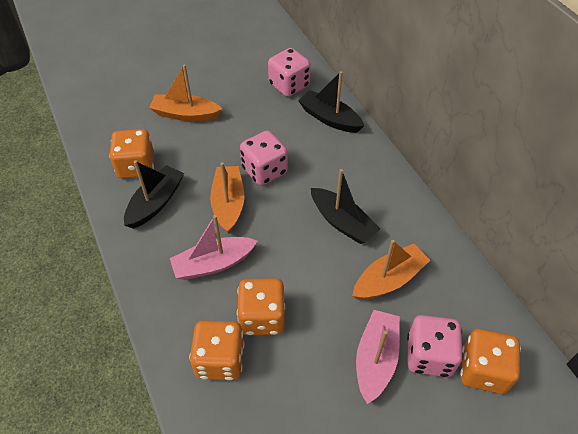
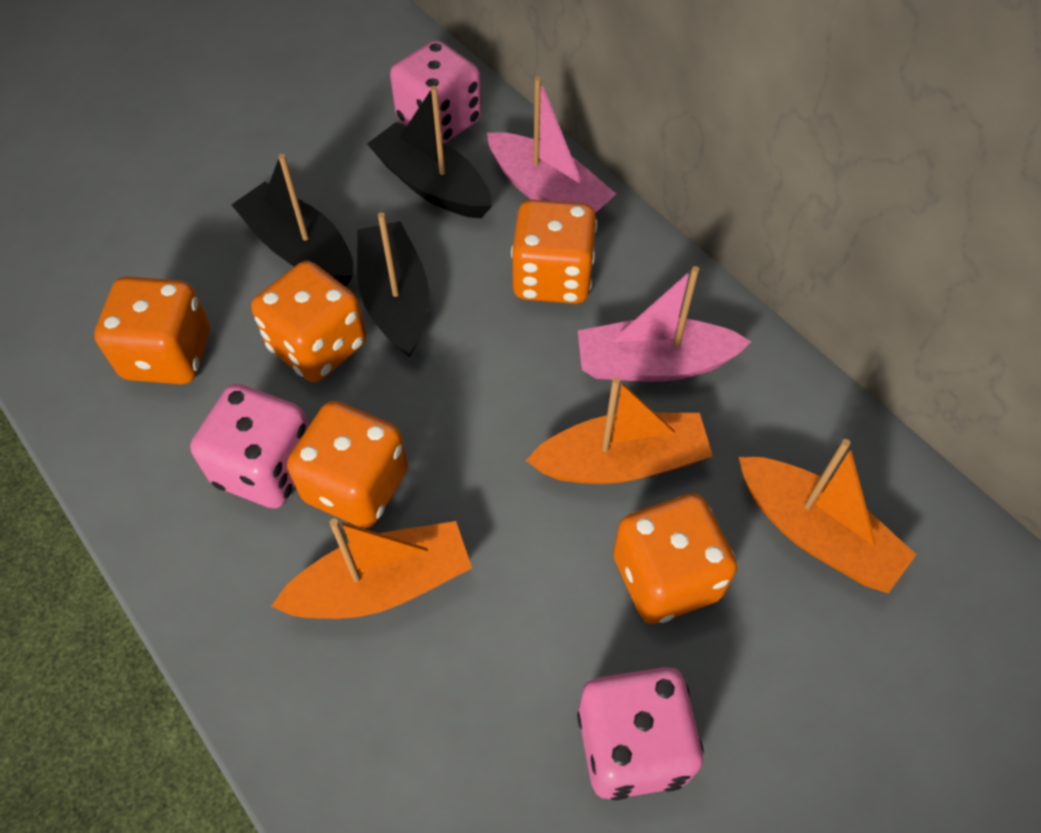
orange dice: 4 -> 5

